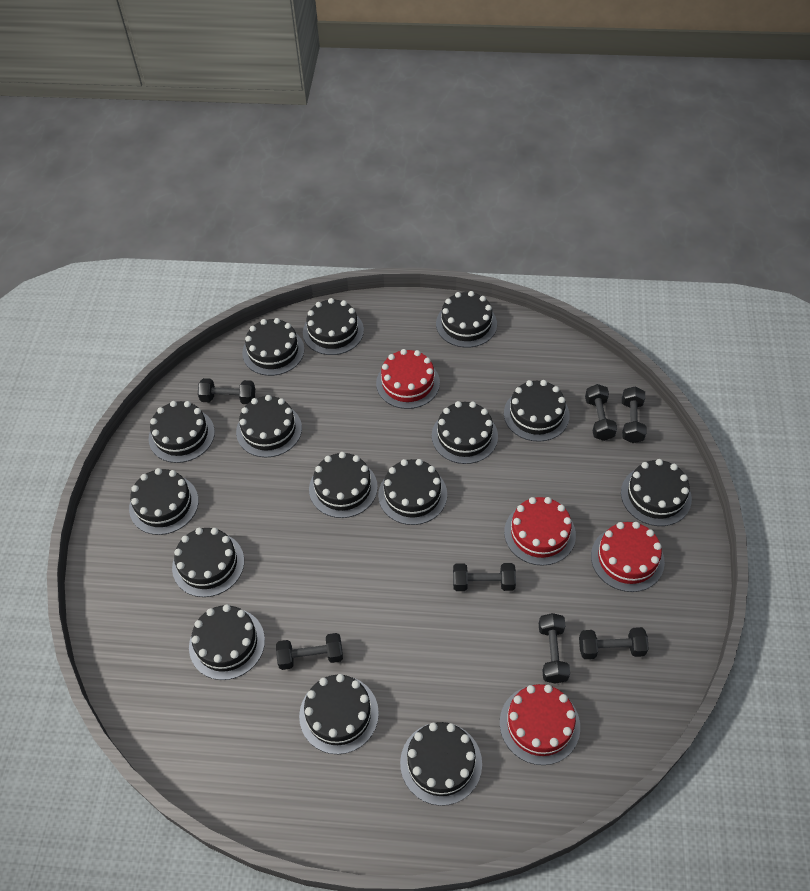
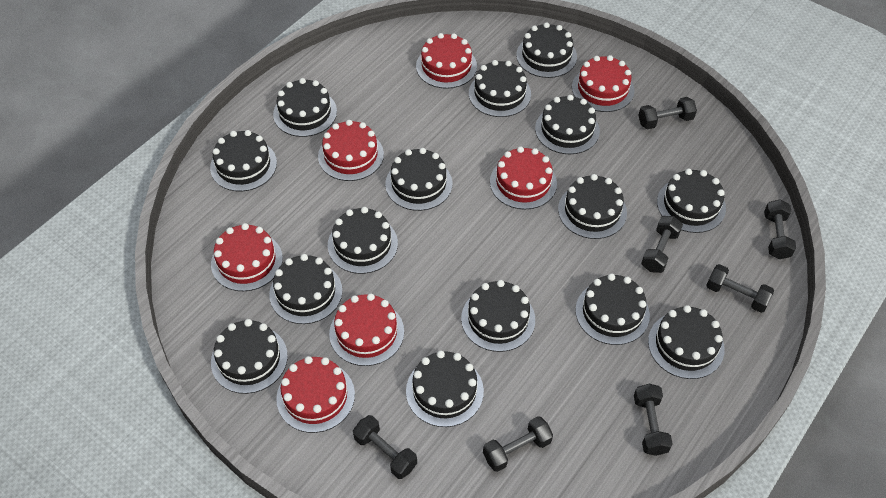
red cake: 4 -> 7

